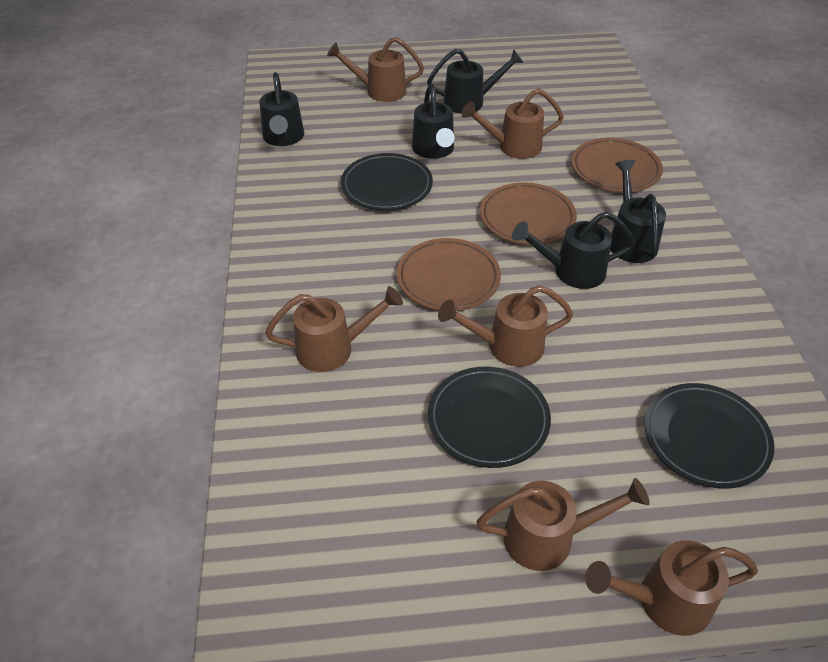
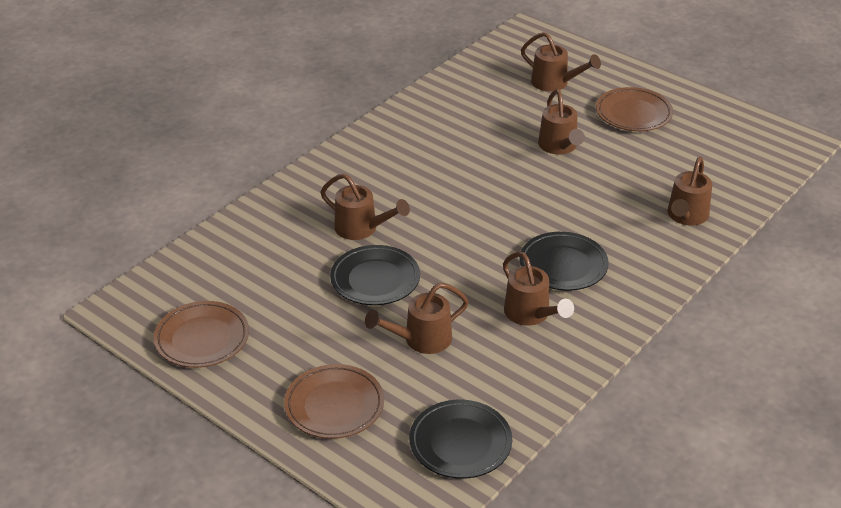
black watering can: 5 -> 0

